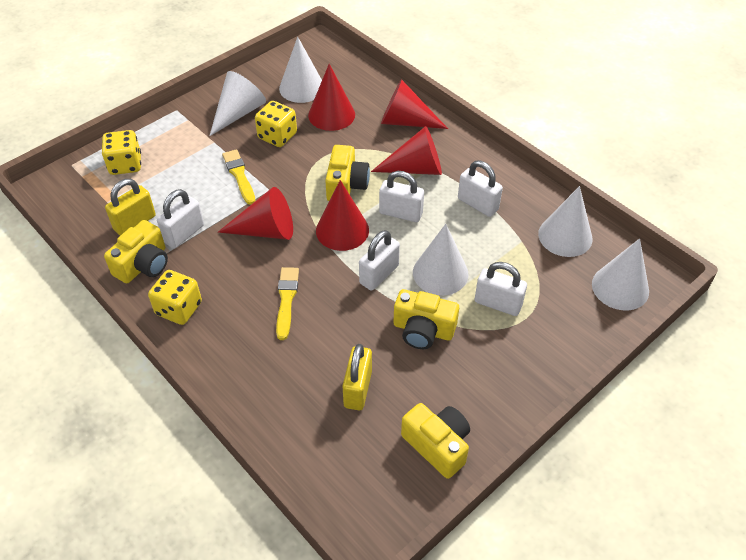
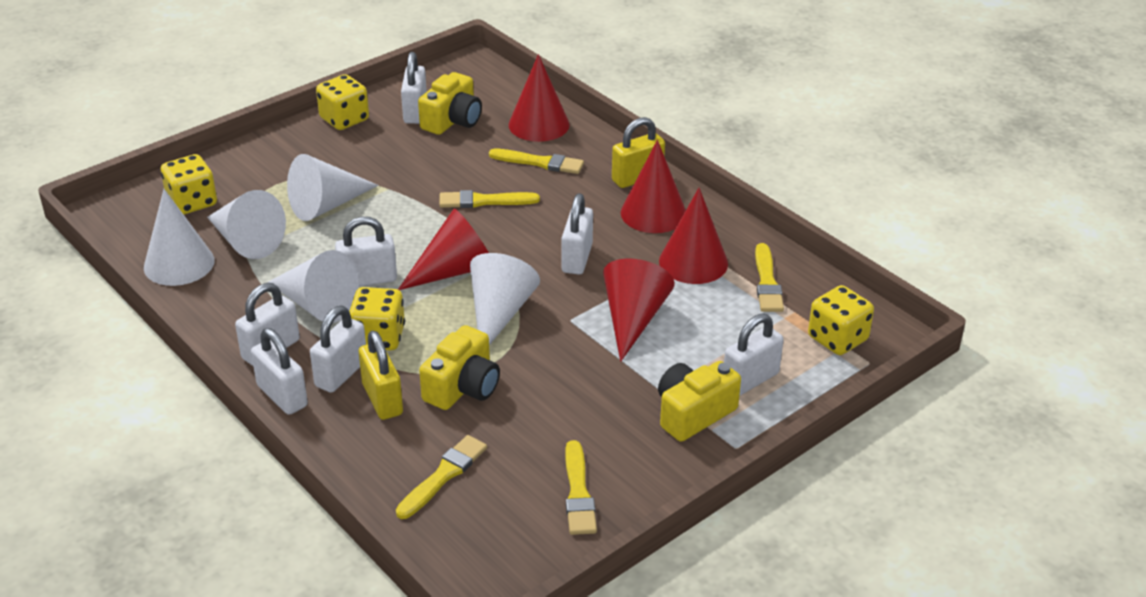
white padlock: 5 -> 7
yellow brush: 2 -> 5
yellow camera: 4 -> 3
yellow dice: 3 -> 4

